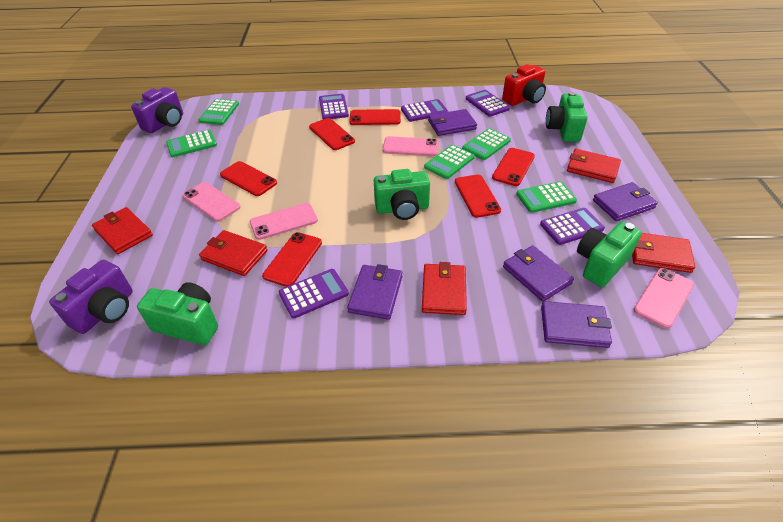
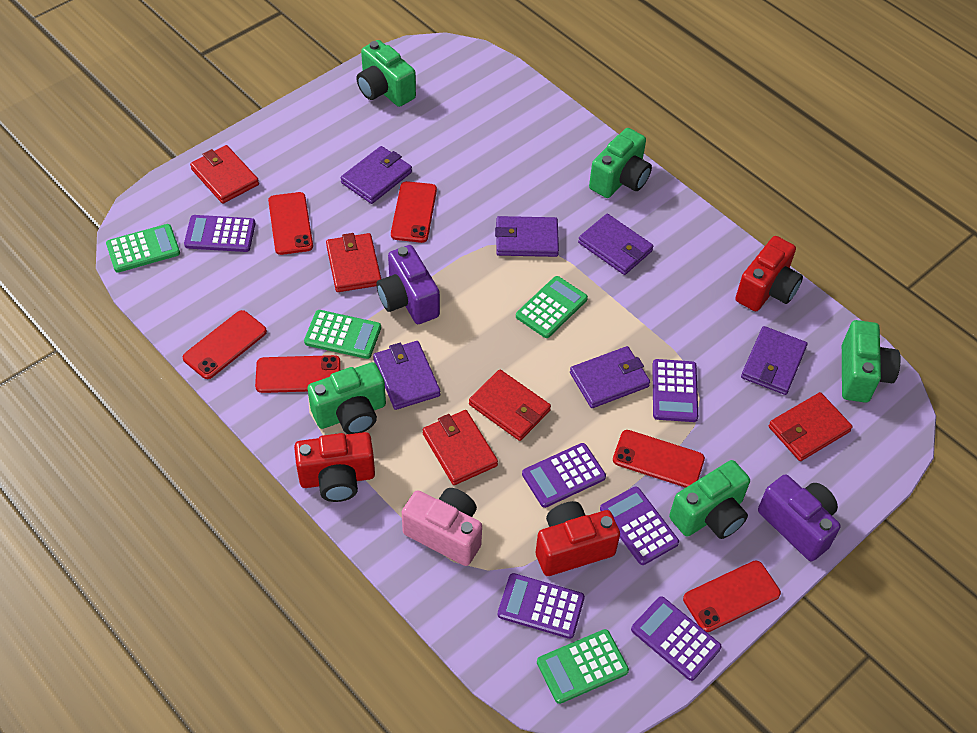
green calculator: 5 -> 4
green camera: 4 -> 5
pink camera: 0 -> 1
pink phone: 4 -> 0
purple calculator: 5 -> 6
purple wallet: 5 -> 6
red camera: 1 -> 3

